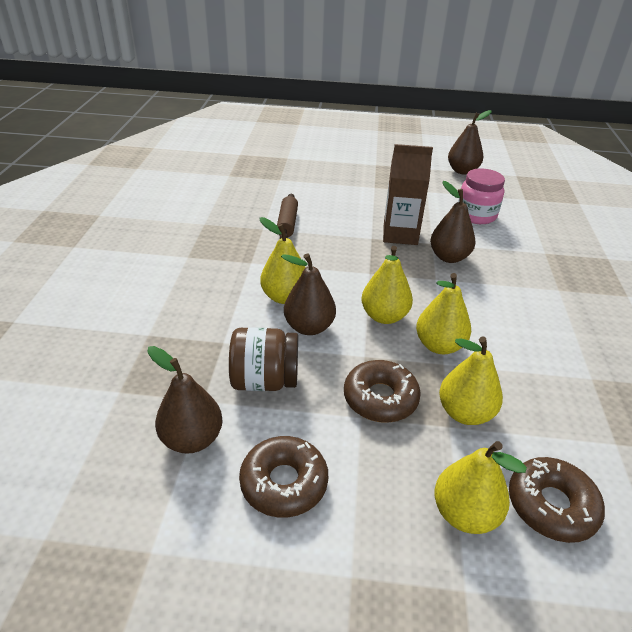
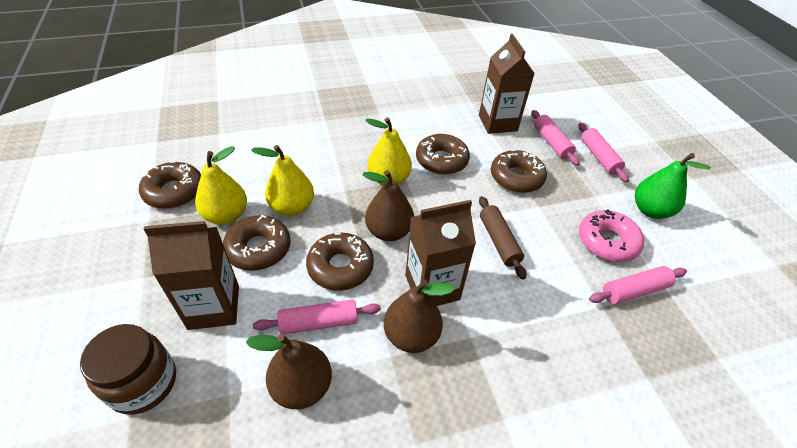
brown carton: 1 -> 3
brown donut: 3 -> 5
brown pear: 4 -> 3
green pear: 0 -> 1
pink donut: 0 -> 1
pink jar: 1 -> 0
pink rolling pin: 0 -> 4
yellow pear: 5 -> 3

